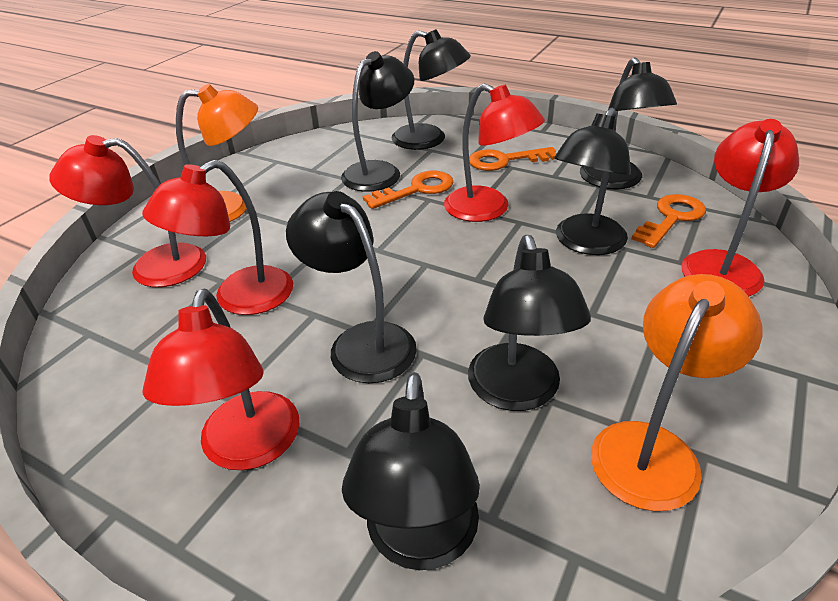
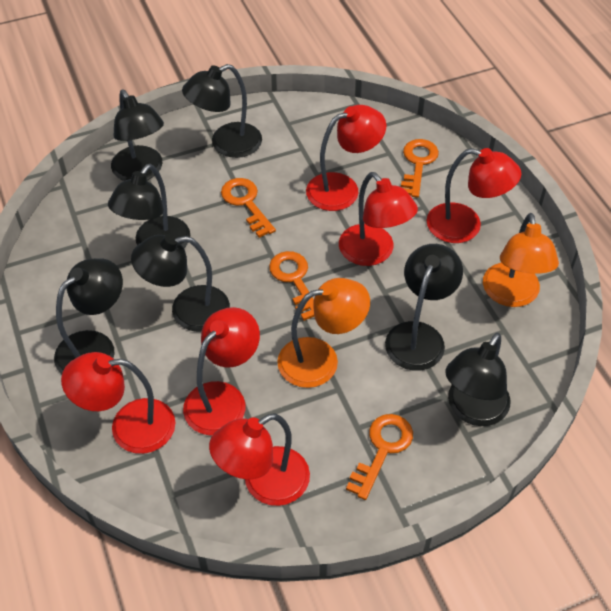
orange key: 3 -> 4
red lamp: 5 -> 6

